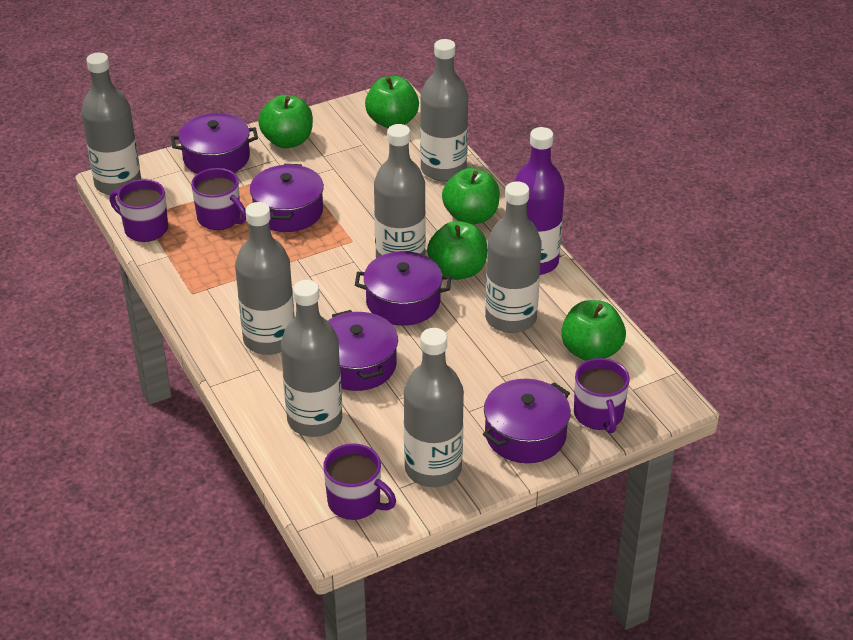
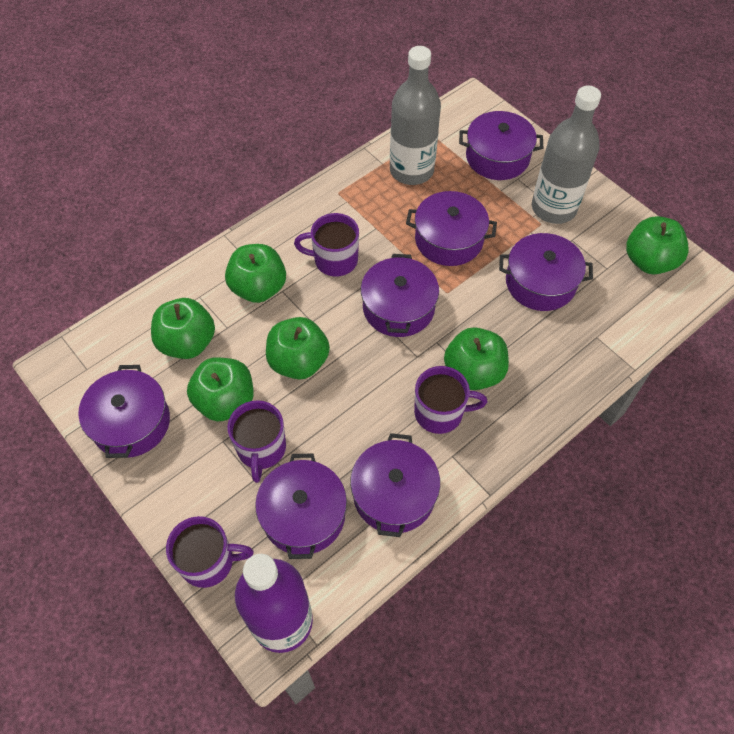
green apple: 5 -> 6
grey bottle: 7 -> 2
purple pot: 5 -> 7

